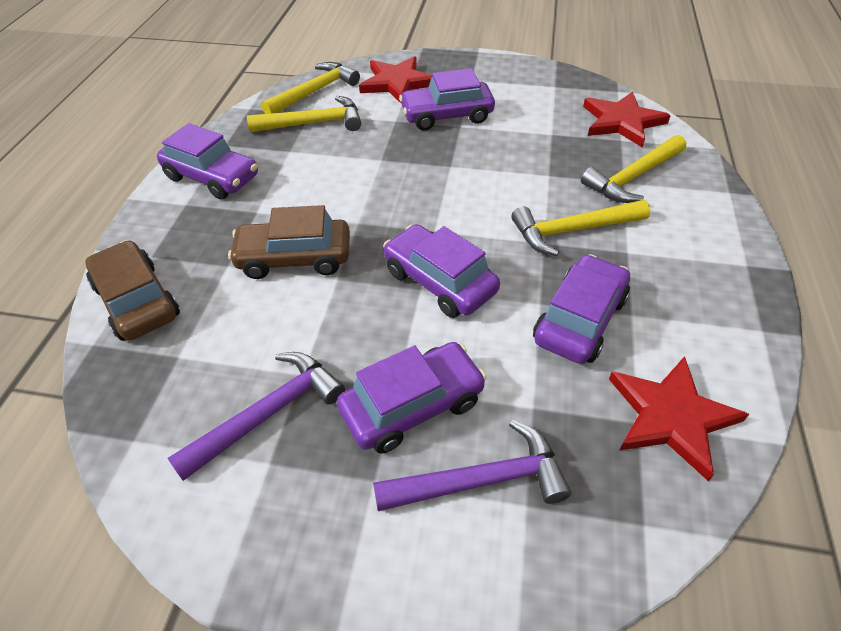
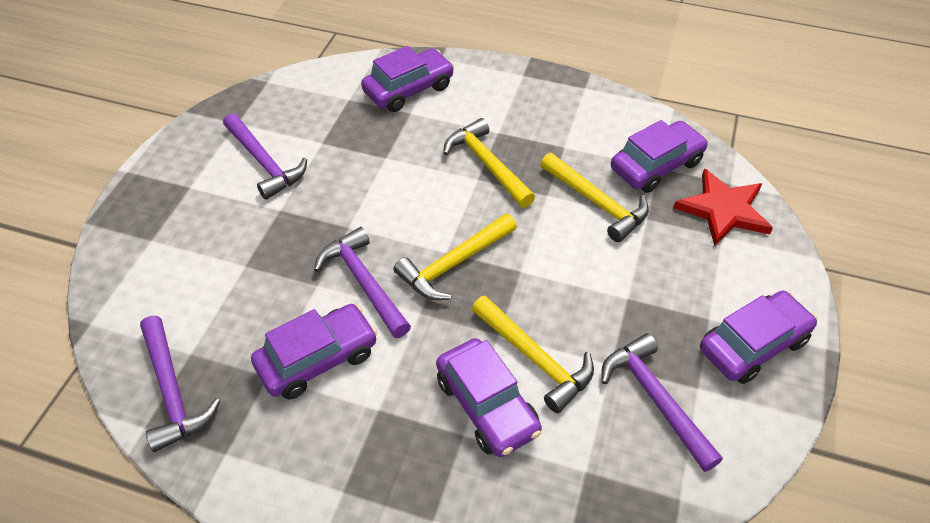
brown car: 2 -> 0
purple hammer: 2 -> 4
red star: 3 -> 1

